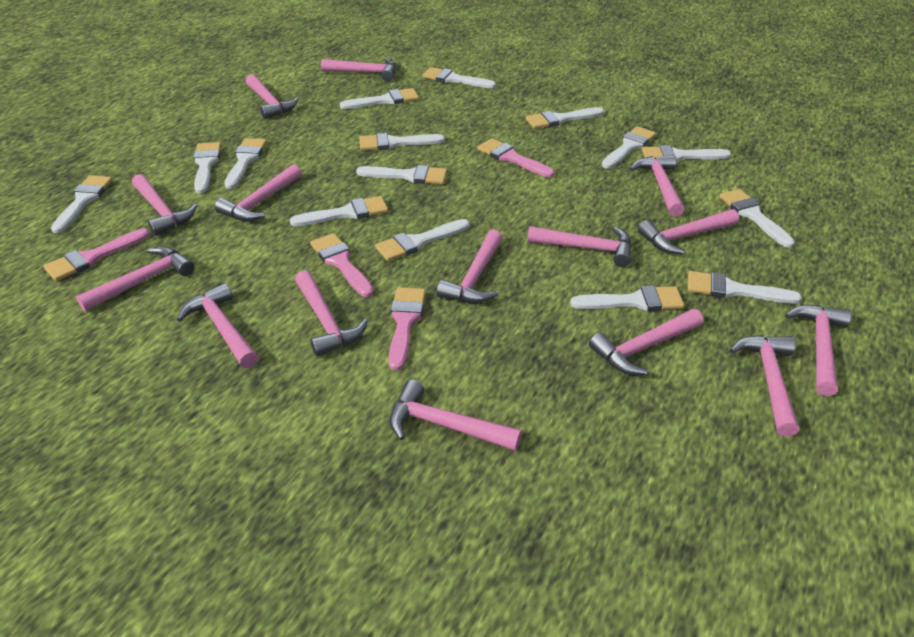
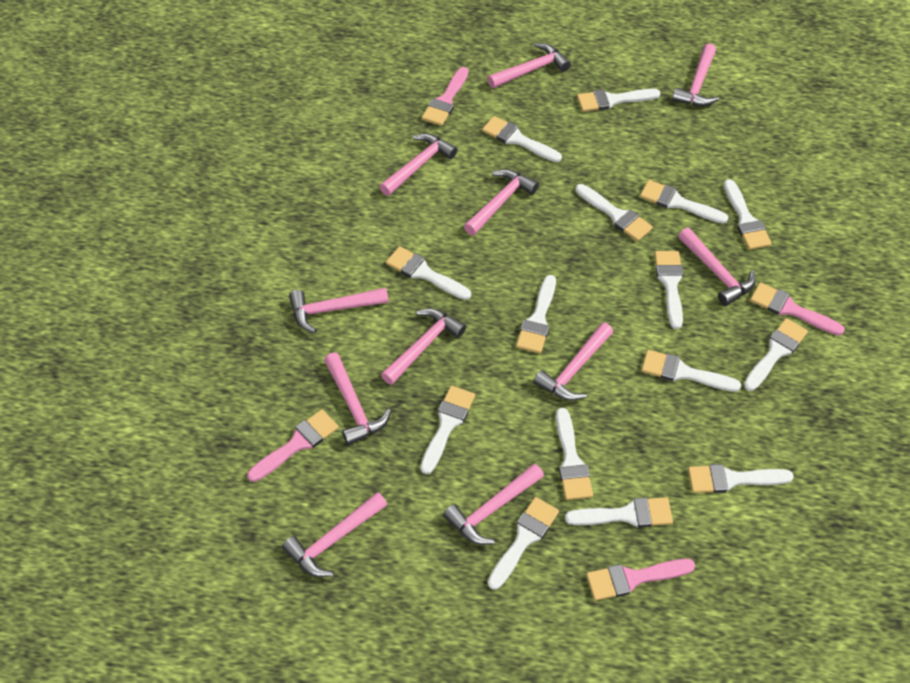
pink hammer: 15 -> 11

